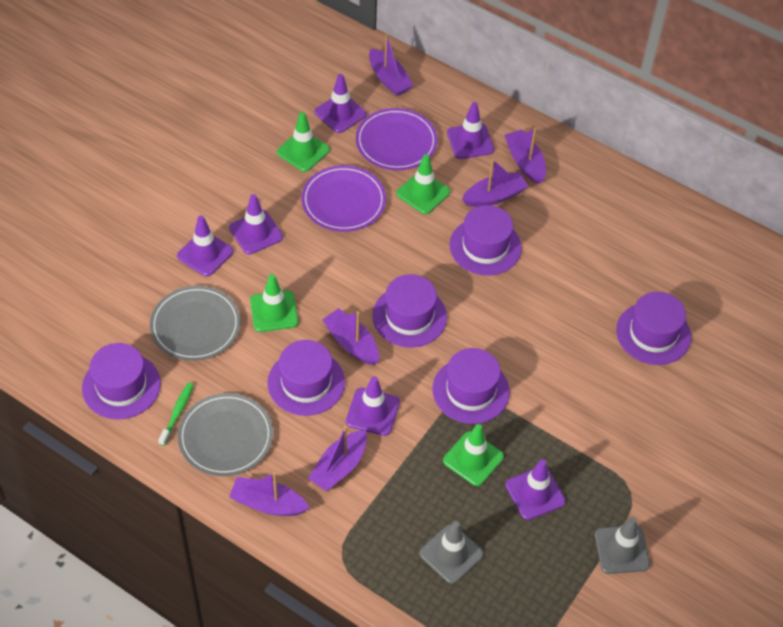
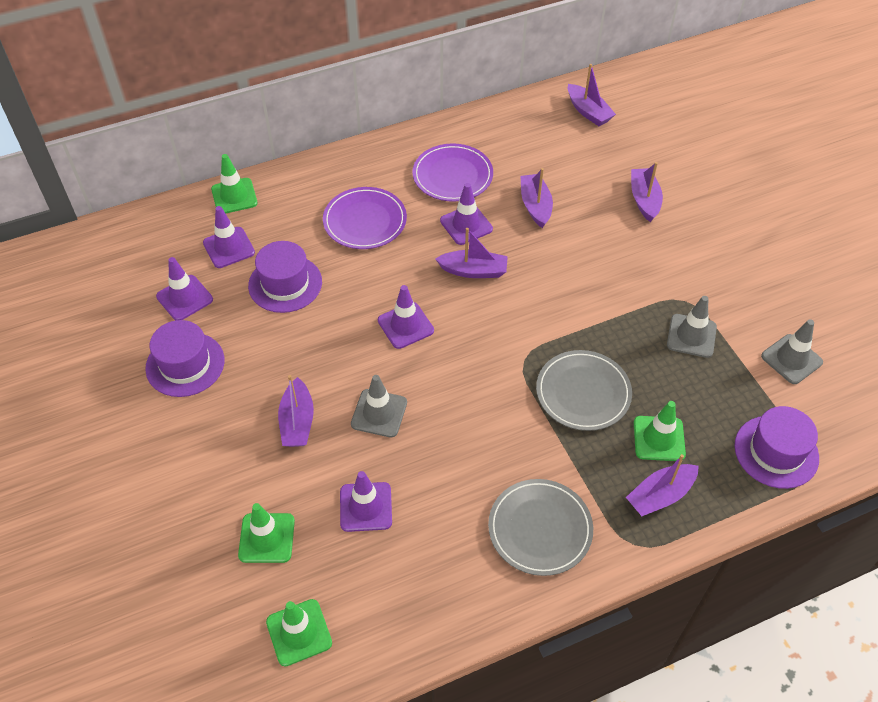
green toothbrush: 1 -> 0
grey traffic cone: 2 -> 3
purple hat: 6 -> 3
purple traffic cone: 6 -> 5

